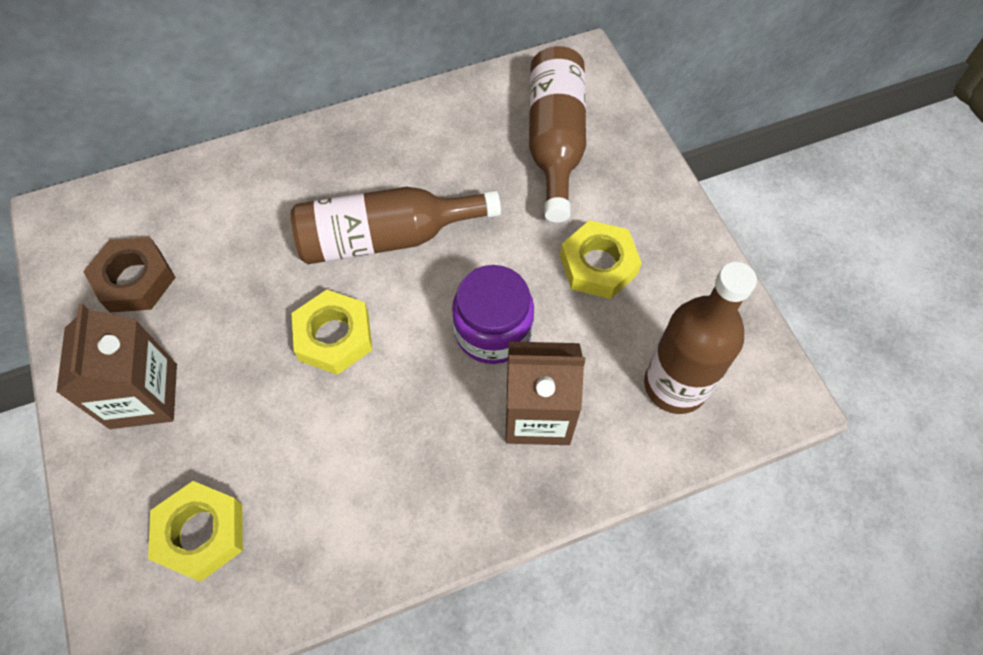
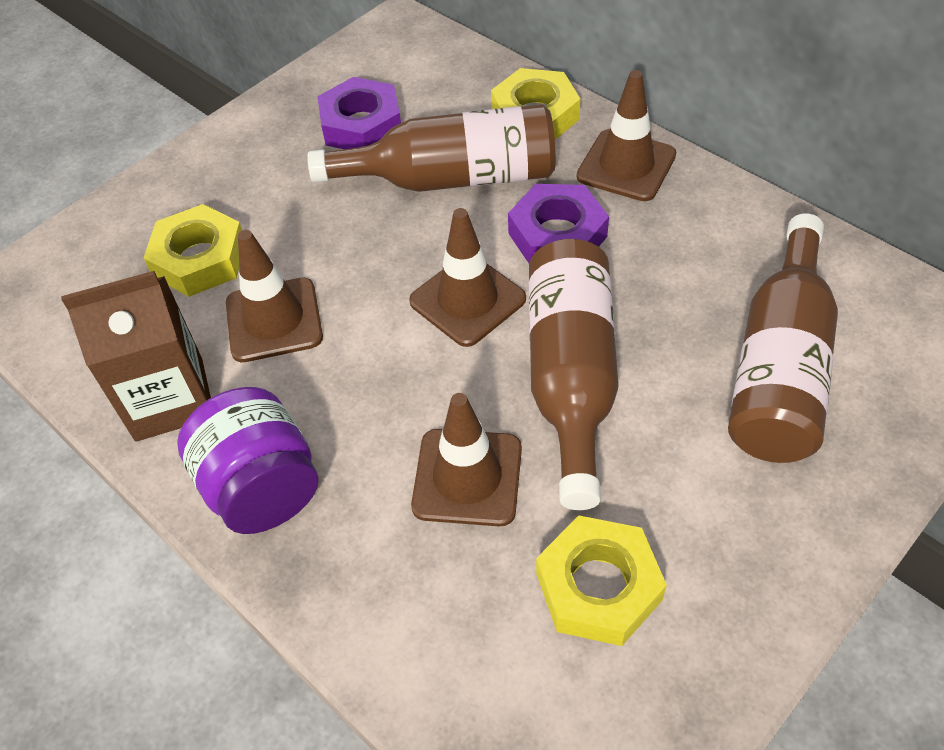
brown carton: 2 -> 1
brown nut: 1 -> 0
brown traffic cone: 0 -> 4
purple nut: 0 -> 2

